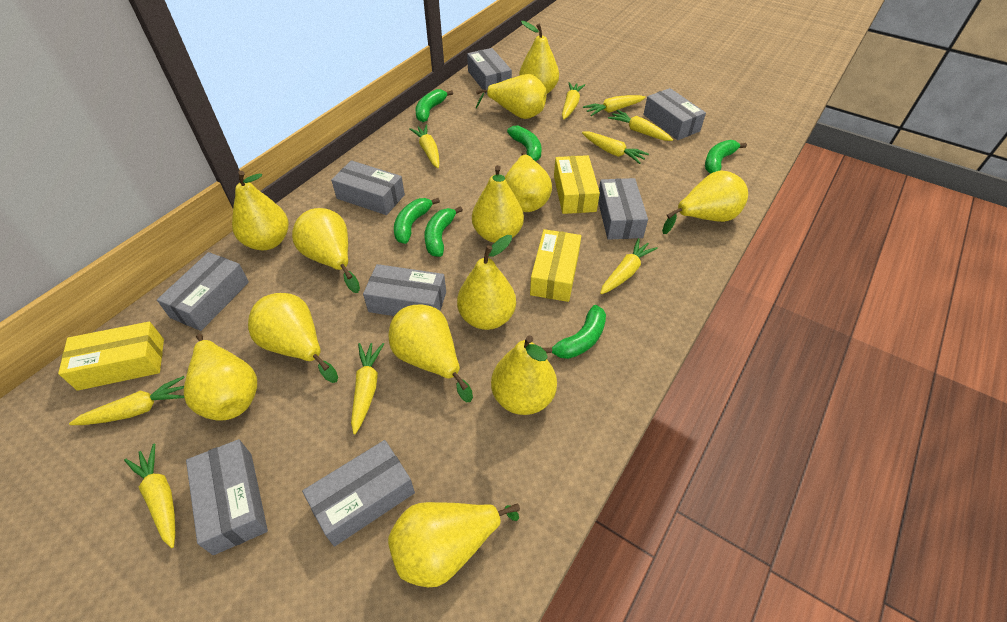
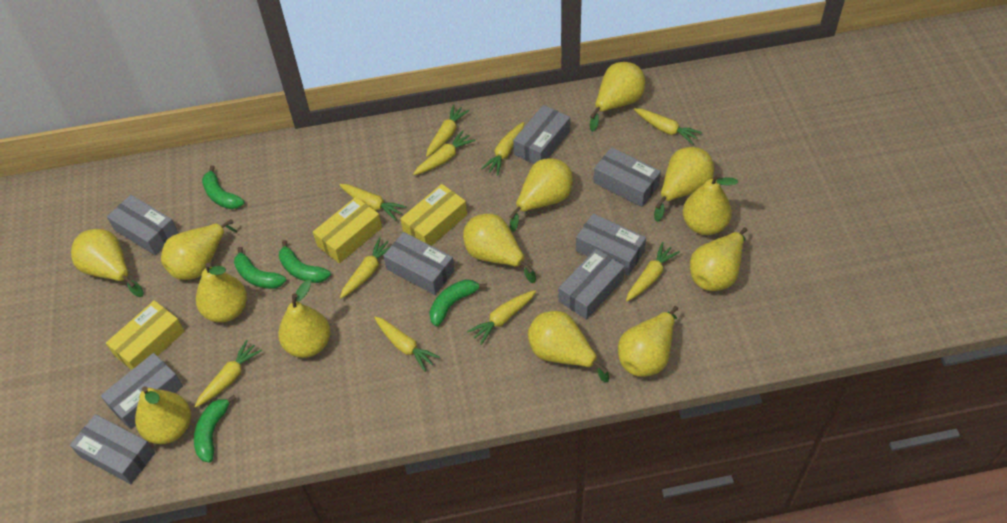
green banana: 6 -> 5
yellow carrot: 9 -> 10

